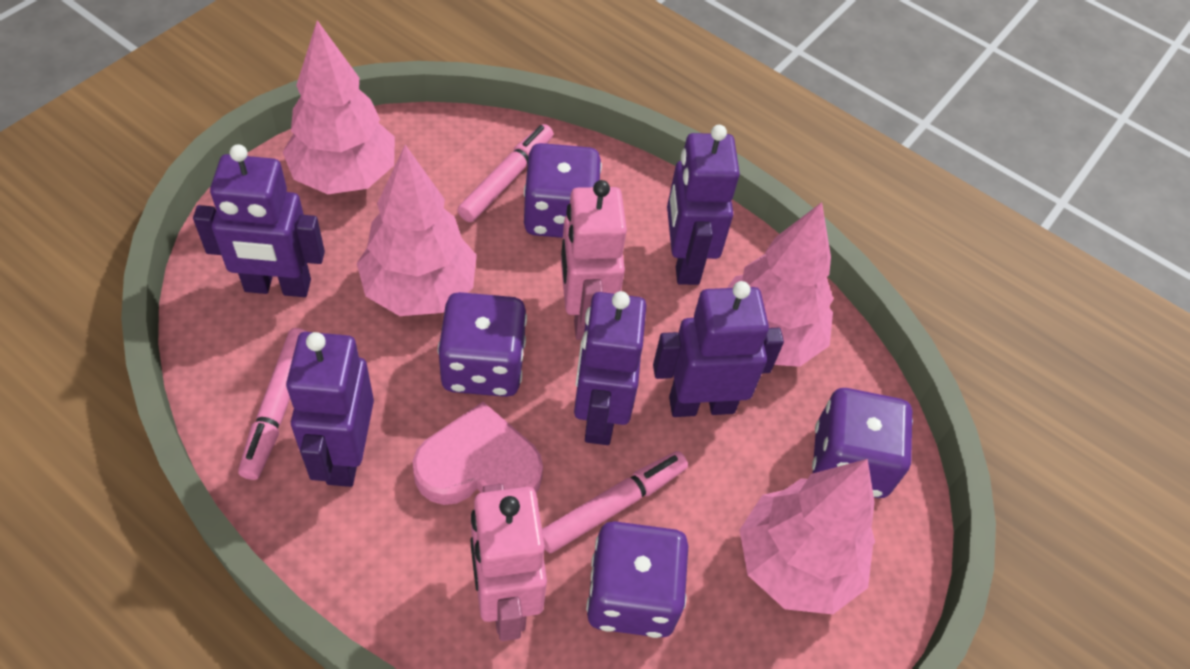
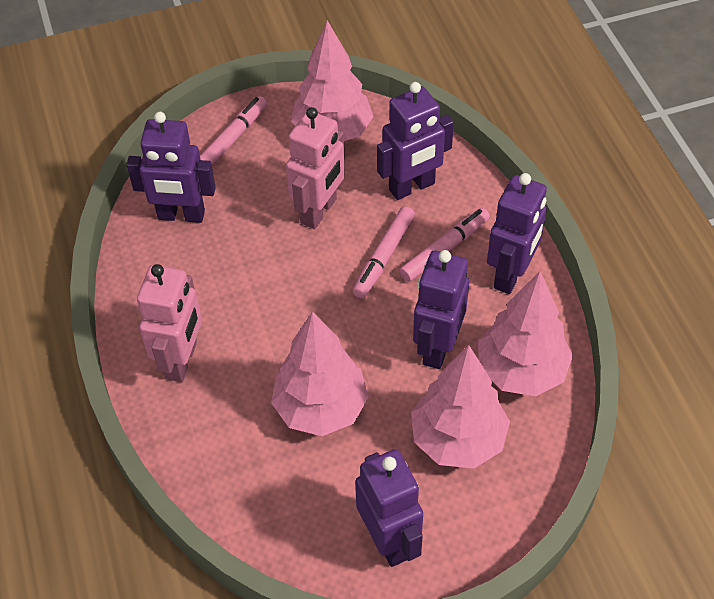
pink heart: 1 -> 0
purple dice: 4 -> 0

